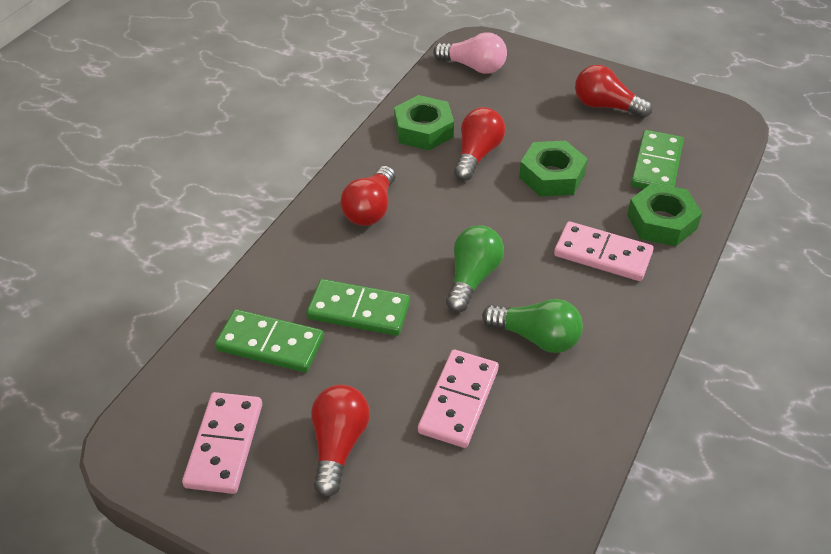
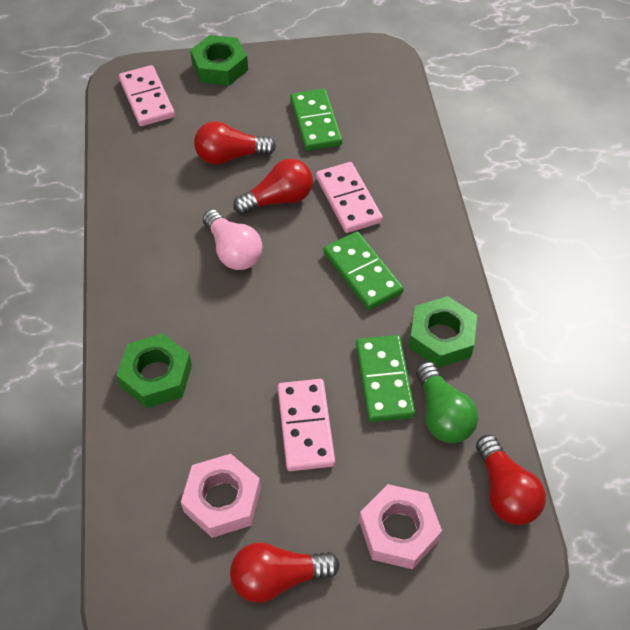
green light bulb: 2 -> 1
pink nut: 0 -> 2

